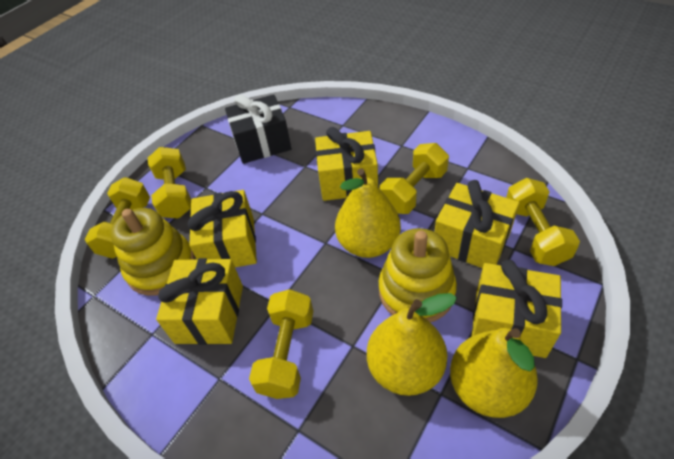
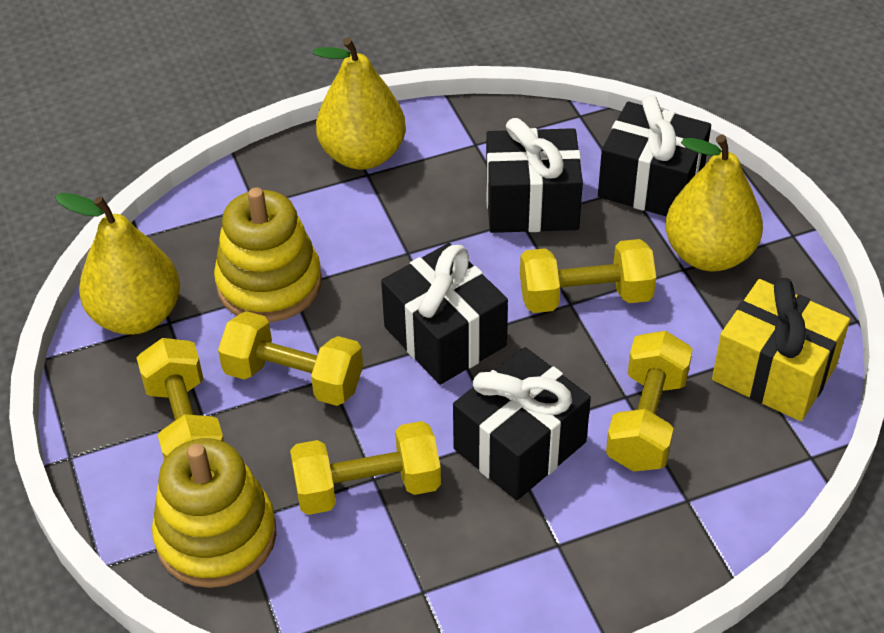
black gift: 1 -> 4
yellow gift: 5 -> 1

